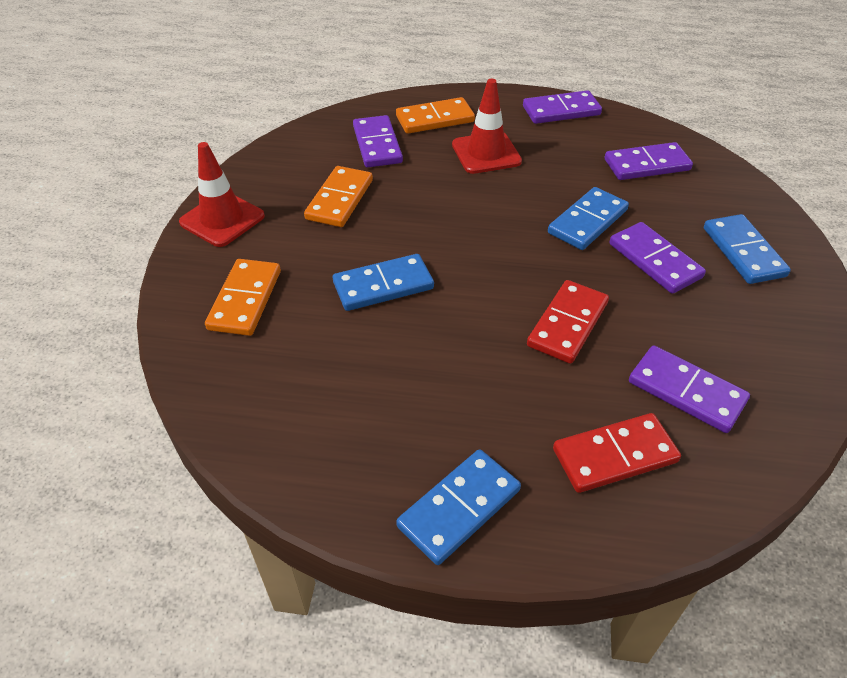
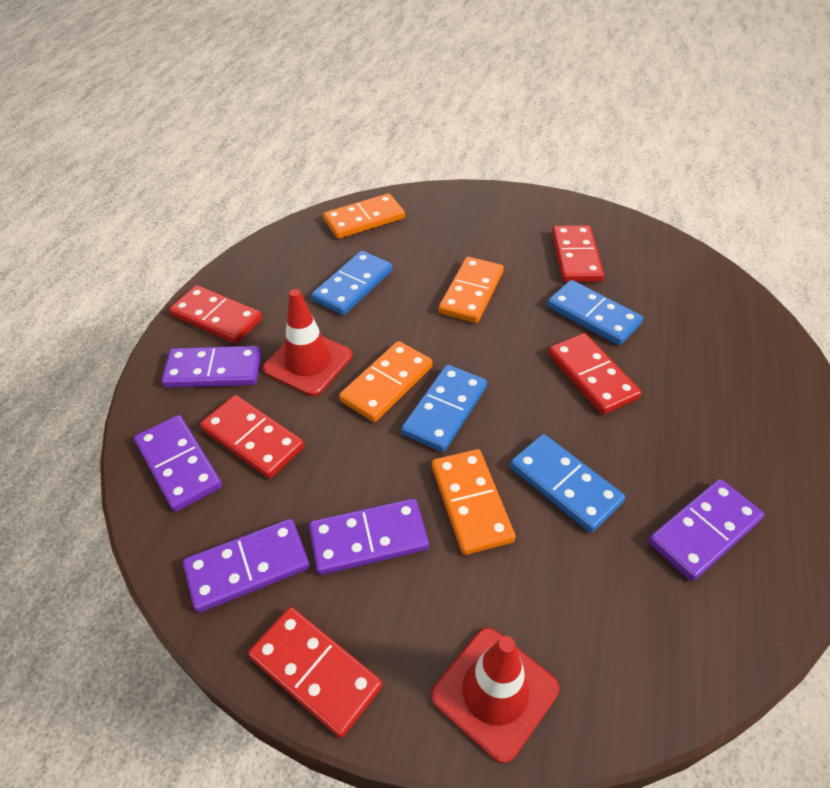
orange domino: 3 -> 4
red domino: 2 -> 5

